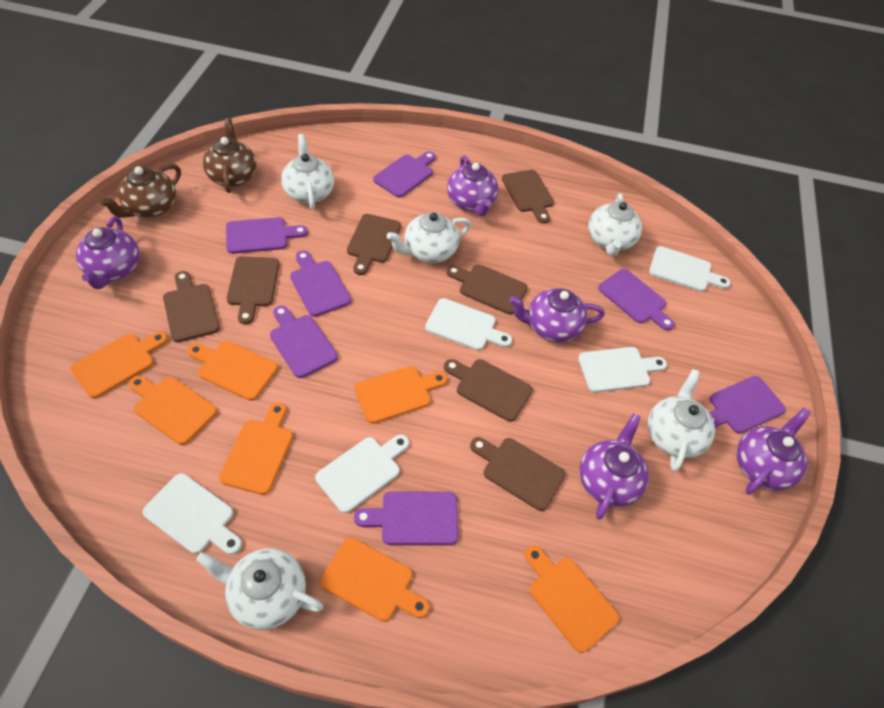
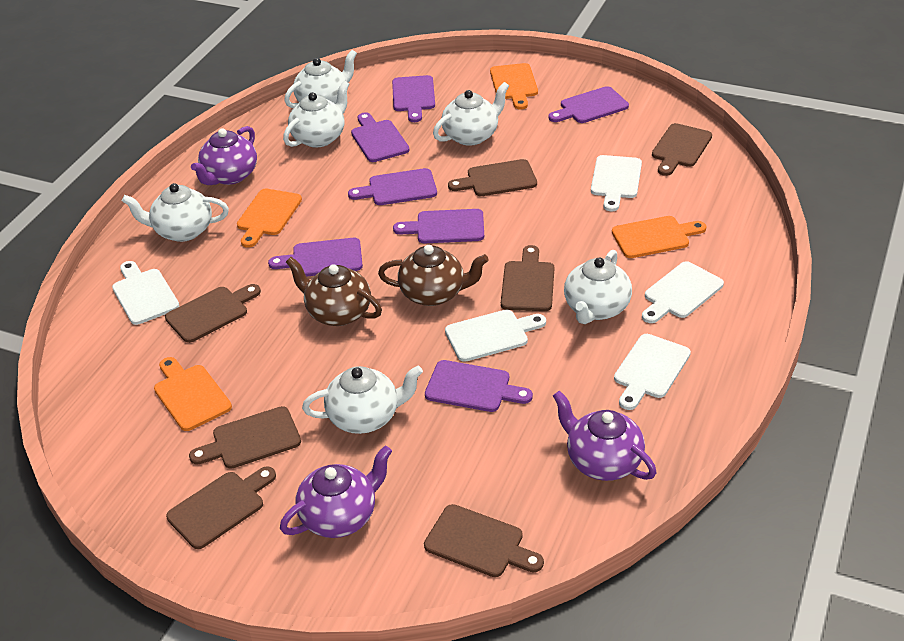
orange cutting board: 7 -> 4
purple teapot: 5 -> 3
white teapot: 5 -> 6

